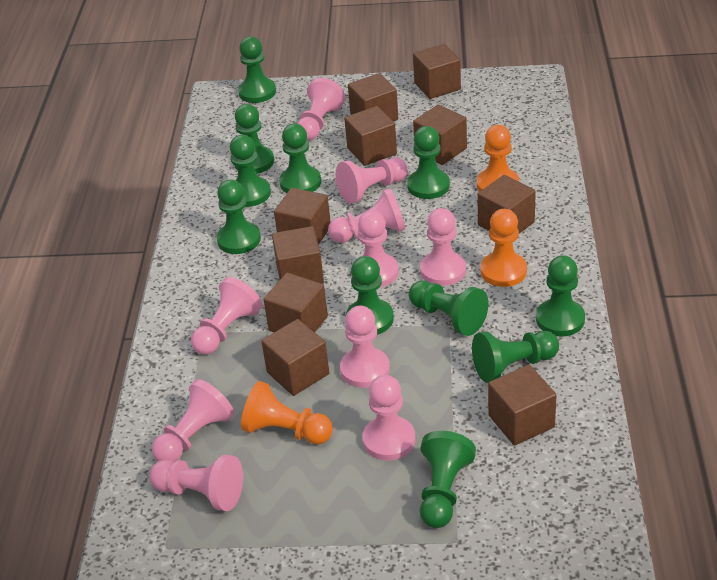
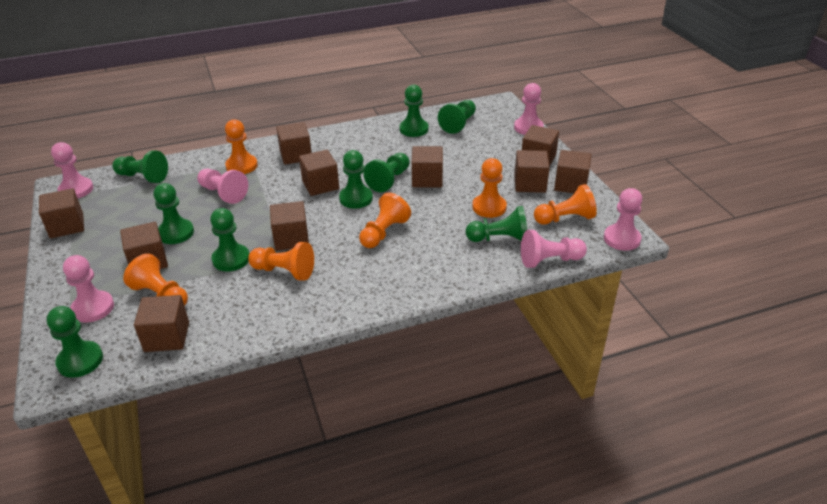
green pawn: 11 -> 9
orange pawn: 3 -> 6
pink pawn: 10 -> 6

